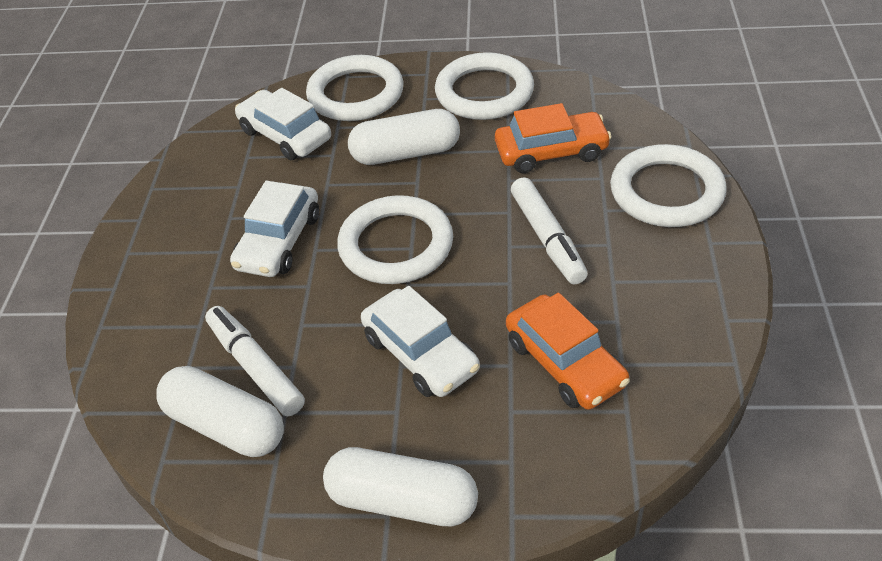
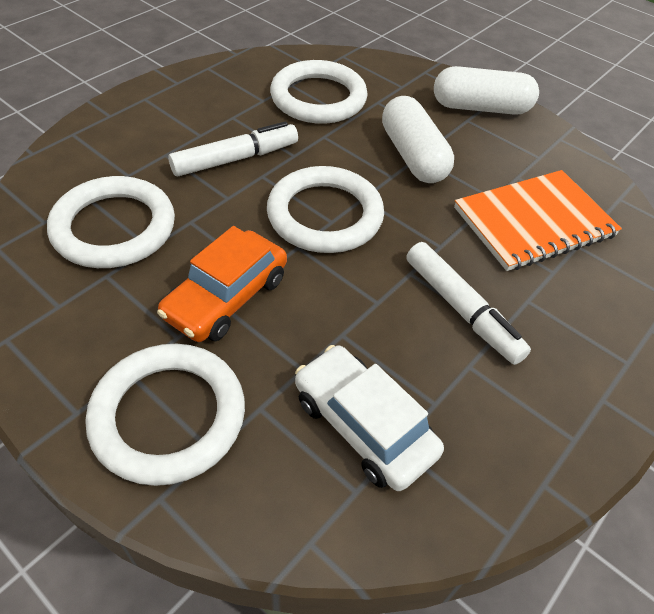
orange car: 2 -> 1
orange notebook: 0 -> 1
white capsule: 3 -> 2
white car: 3 -> 1

